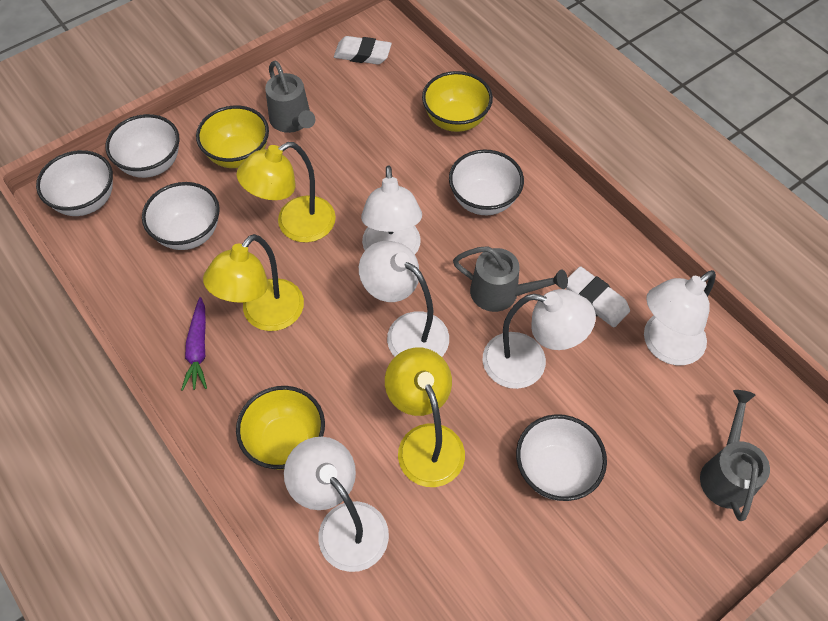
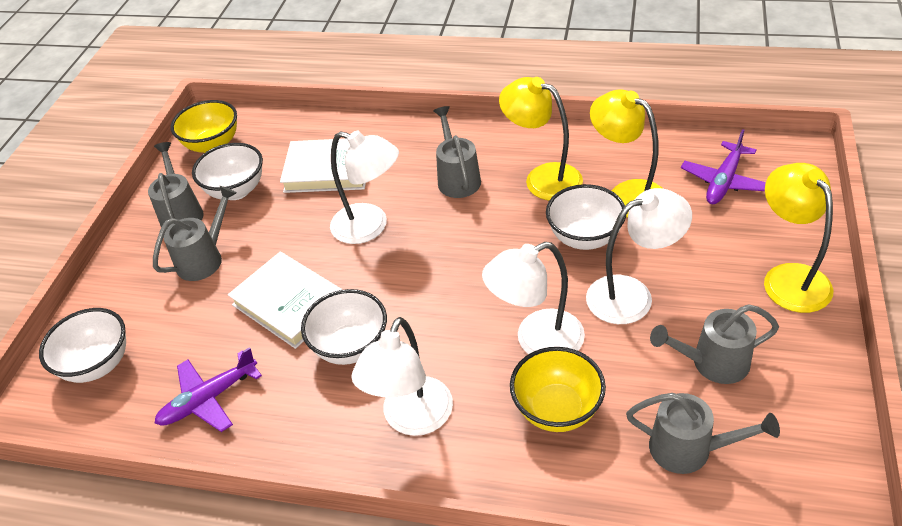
grey watering can: 3 -> 5
purple carrot: 1 -> 0
purple plane: 0 -> 2
white book: 0 -> 2
white bowl: 5 -> 4
white eraser: 2 -> 0
white lamp: 5 -> 4
yellow bowl: 3 -> 2

